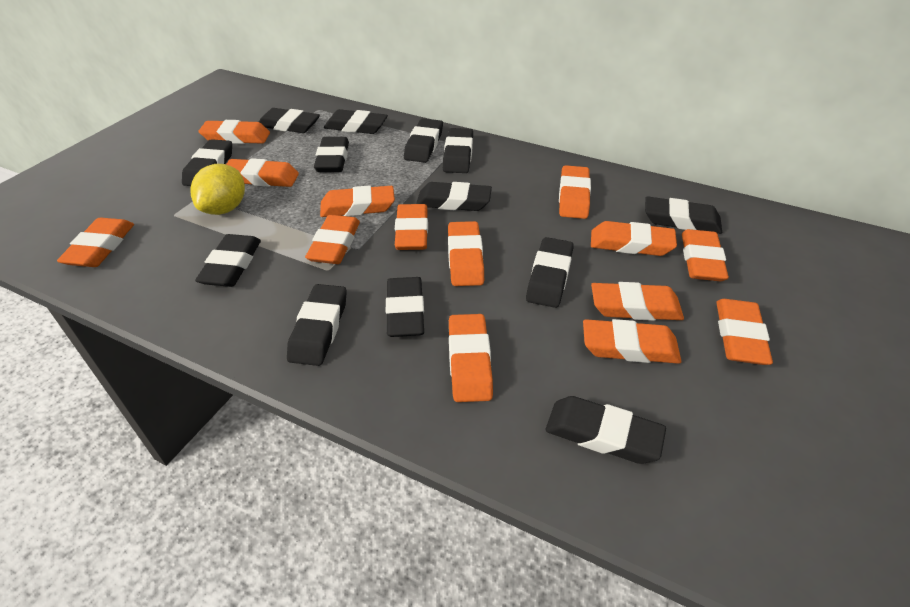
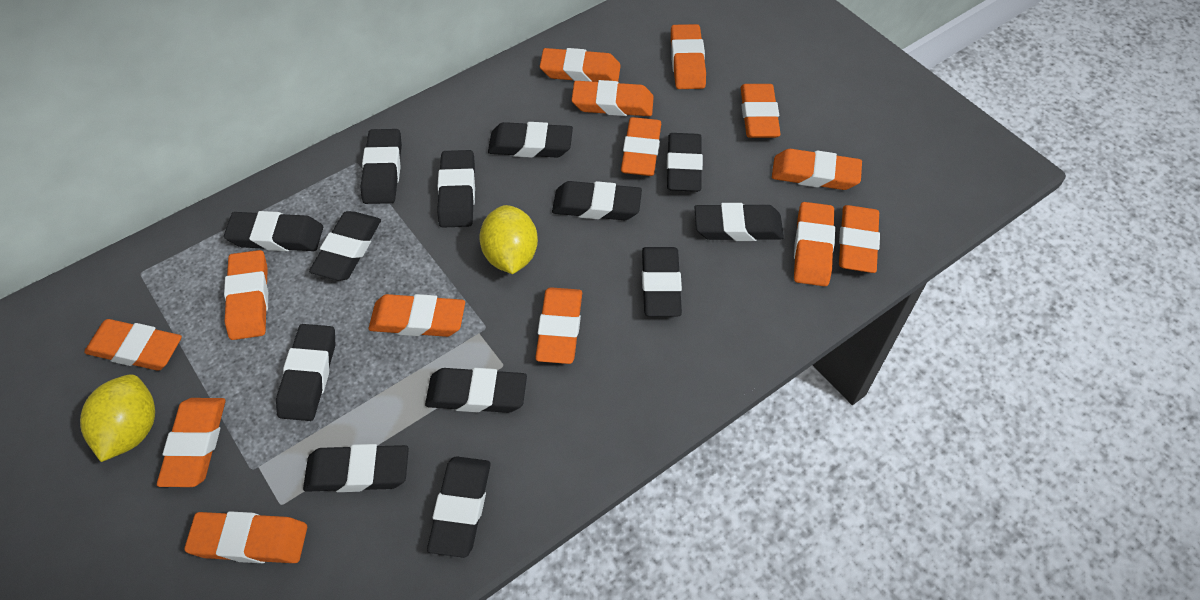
yellow lemon: 1 -> 2

